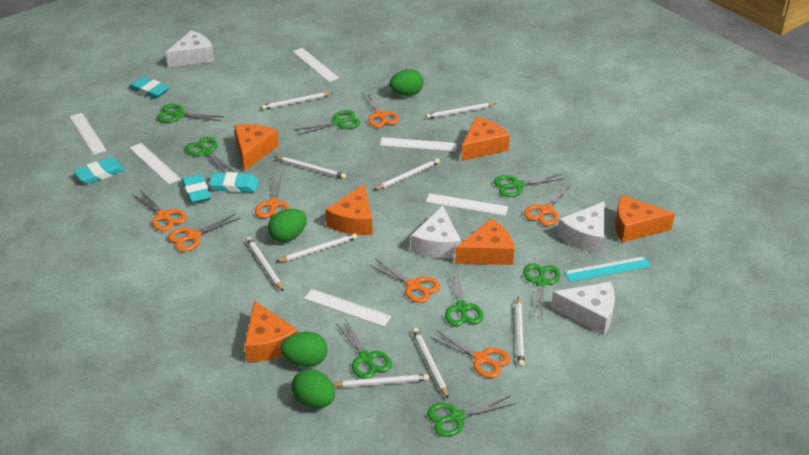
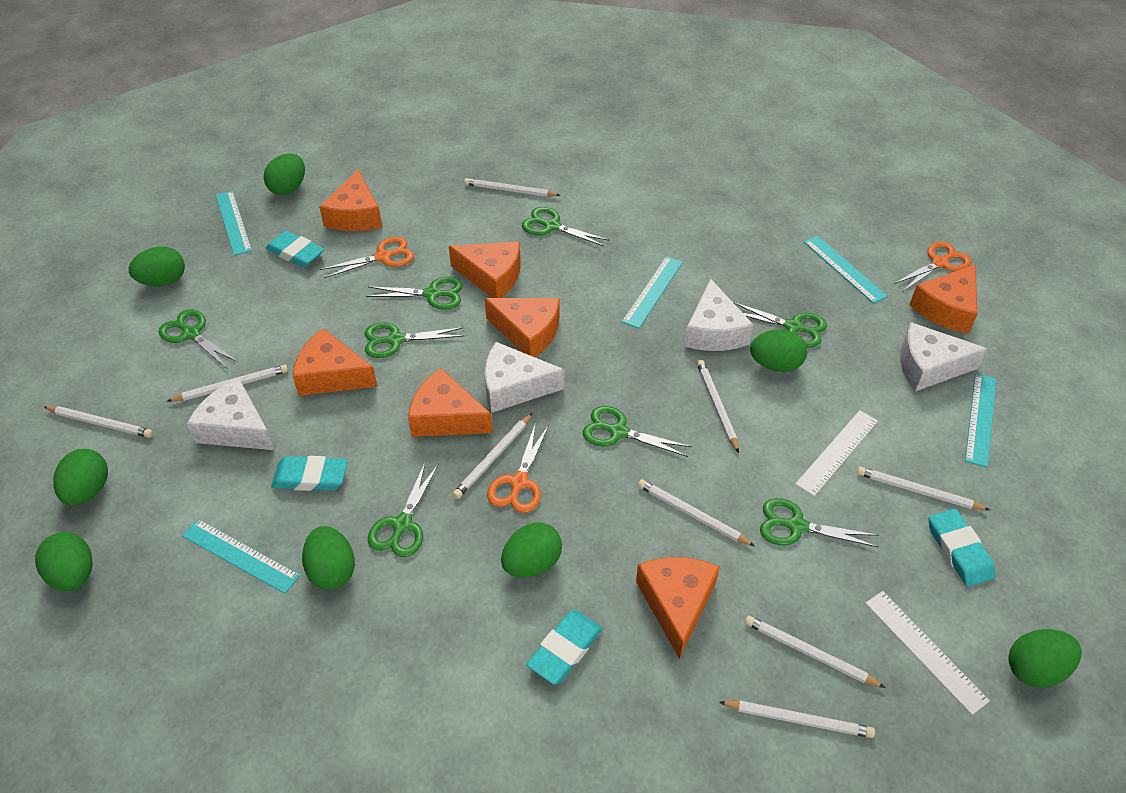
green egg: 4 -> 8
orange cheese: 6 -> 7
orange scissors: 7 -> 3
turquoise ruler: 1 -> 5
white ruler: 6 -> 2

